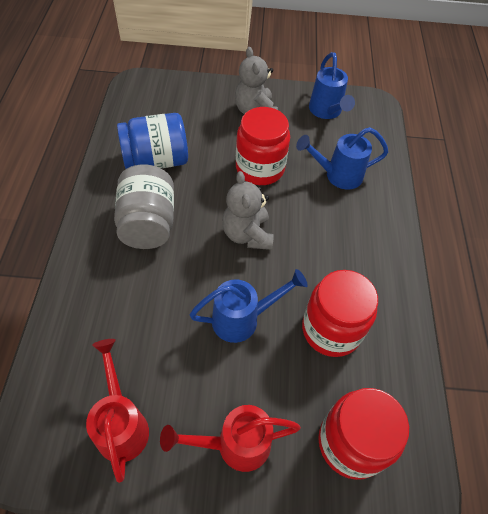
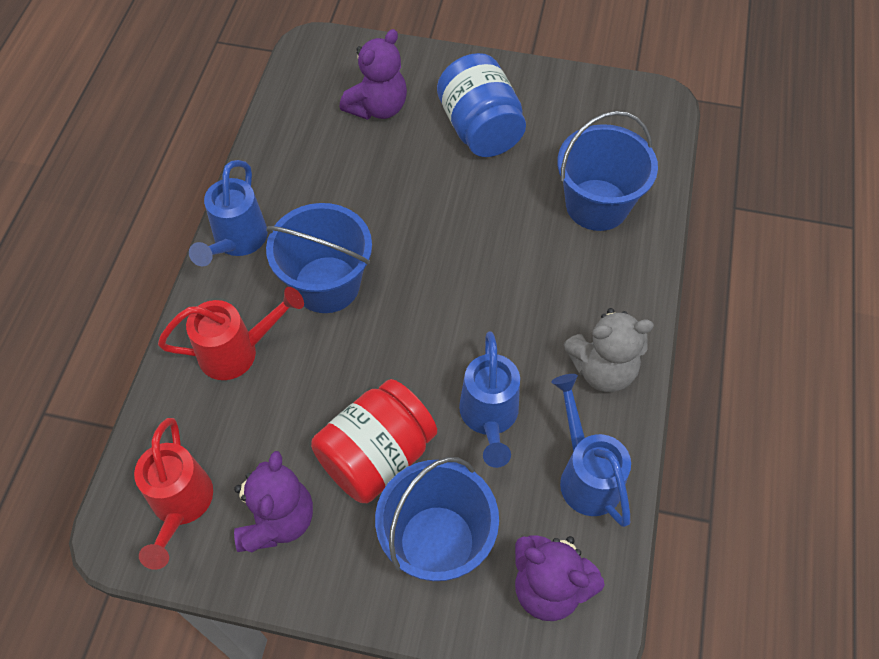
blue bucket: 0 -> 3
grey jar: 1 -> 0
grey teddy bear: 2 -> 1
purple teddy bear: 0 -> 3
red jar: 3 -> 1

